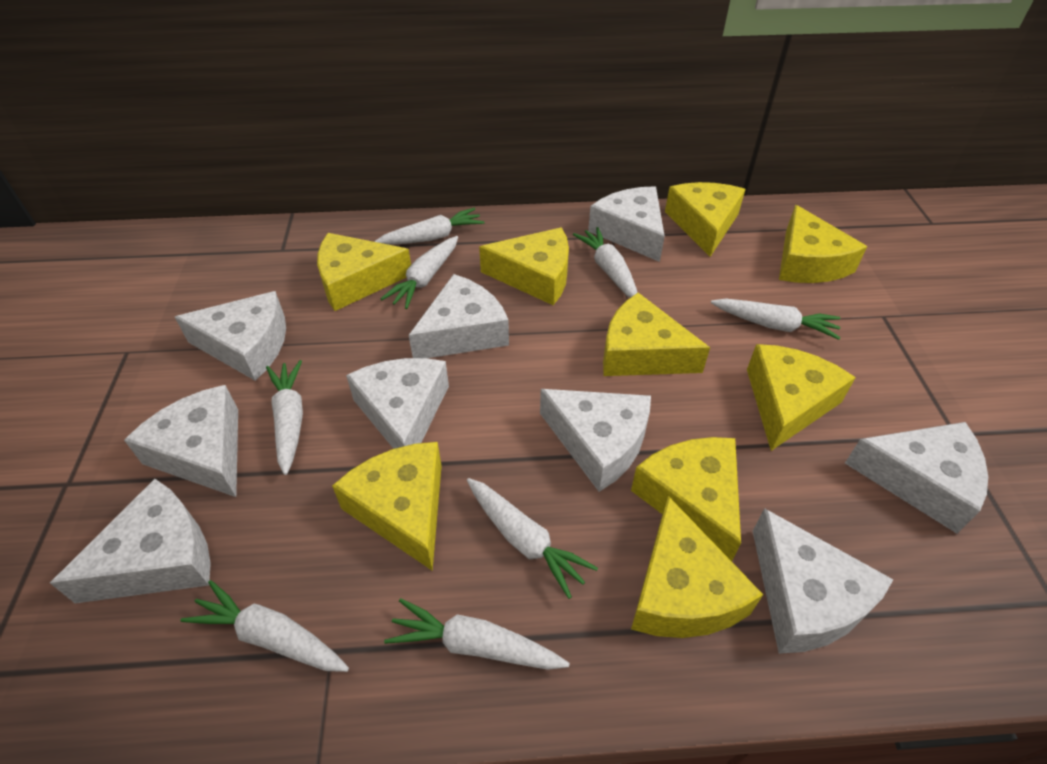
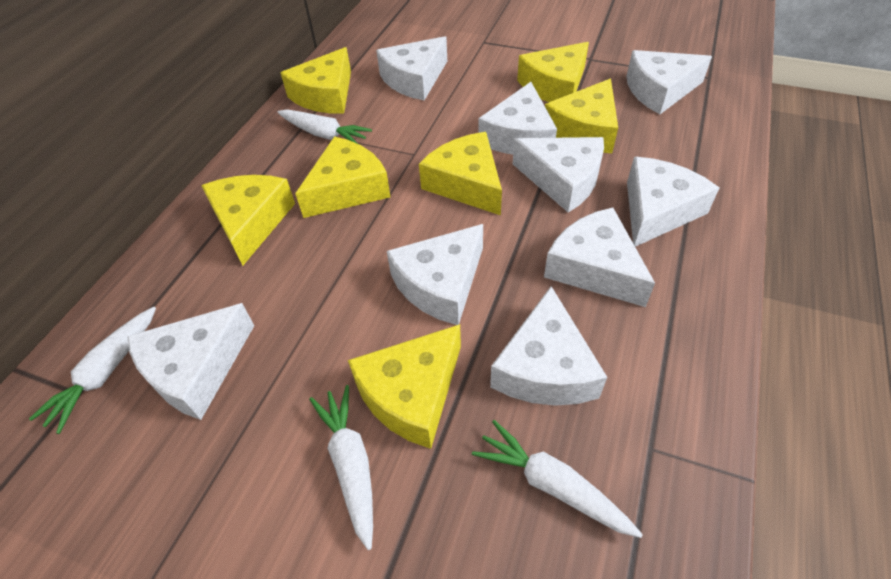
white carrot: 8 -> 4
yellow cheese: 9 -> 7

